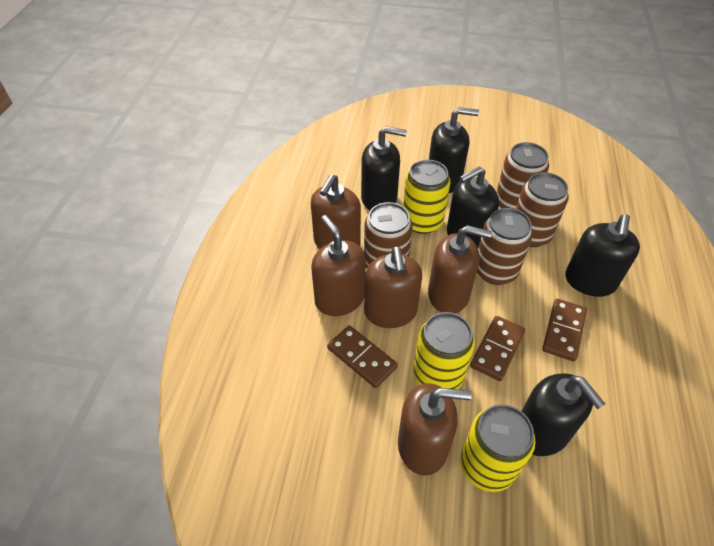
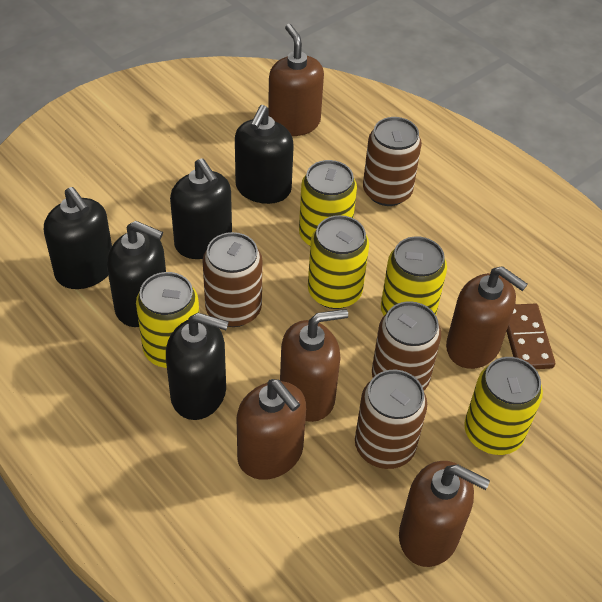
brown domino: 3 -> 1
yellow can: 3 -> 5

